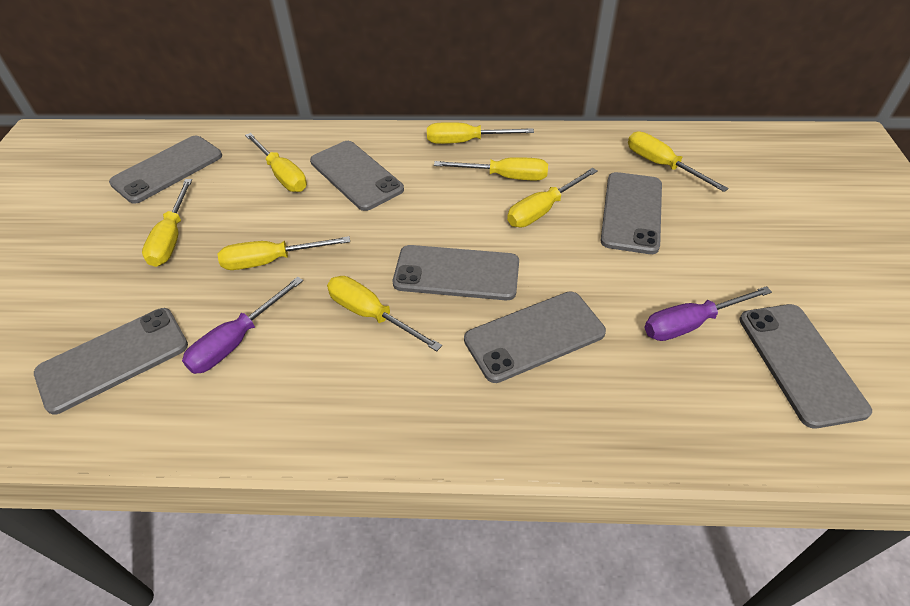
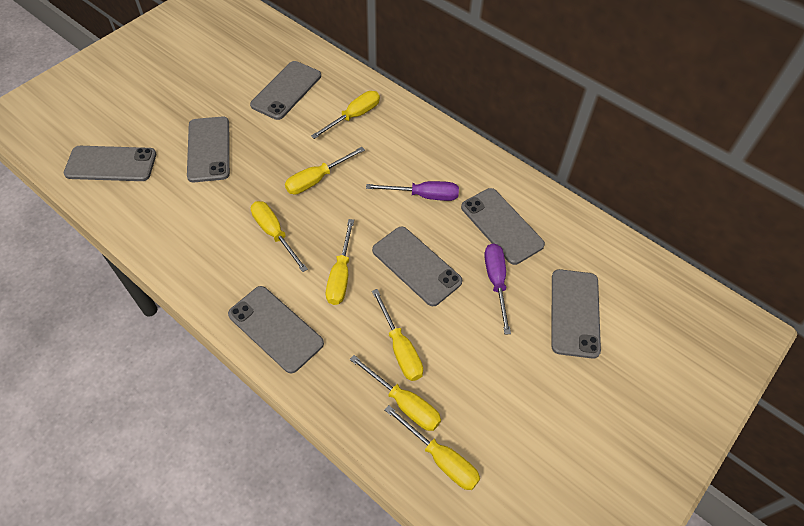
yellow screwdriver: 8 -> 7

